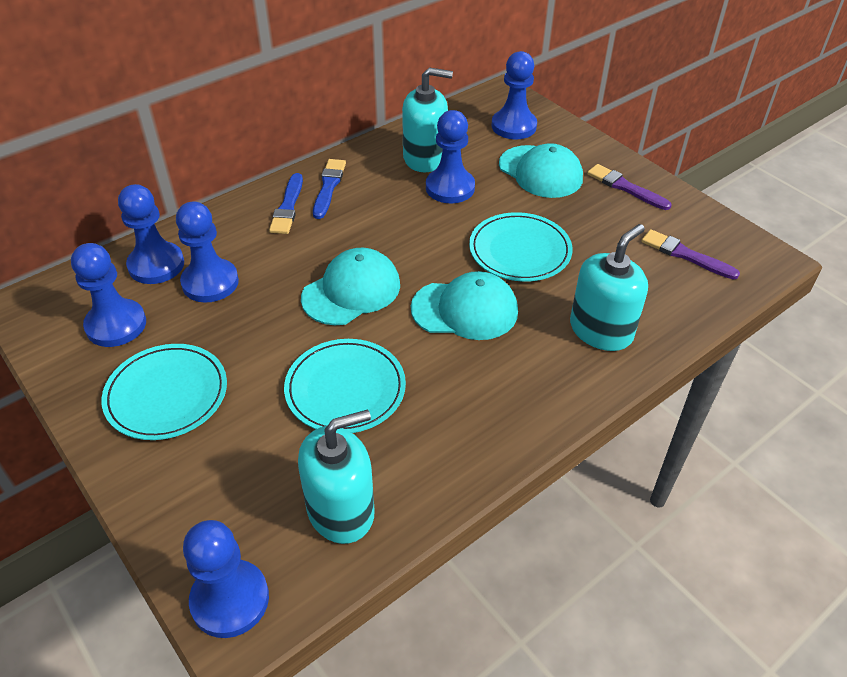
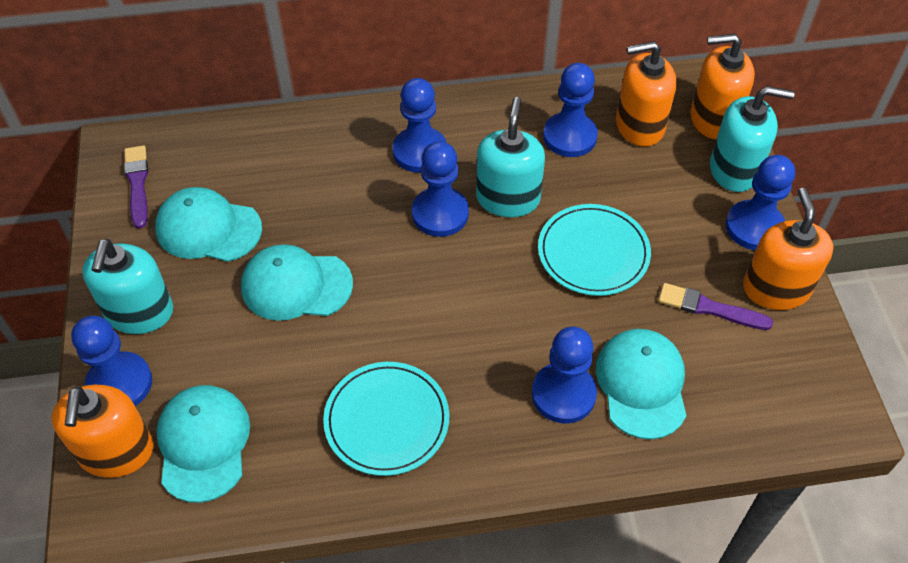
blue brush: 2 -> 0
orange soap dispenser: 0 -> 4
turquoise cap: 3 -> 4
turquoise plate: 3 -> 2

